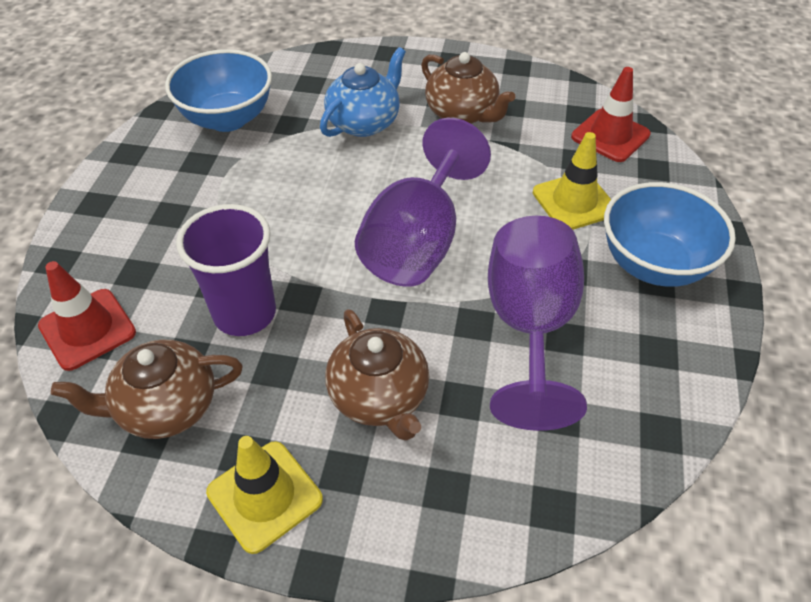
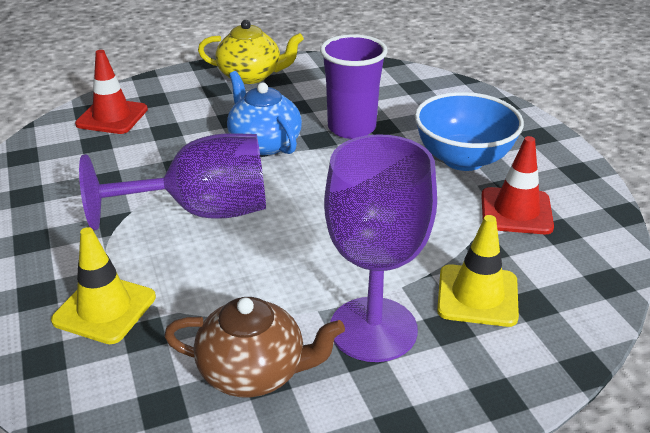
blue bowl: 2 -> 1
brown teapot: 3 -> 1
yellow teapot: 0 -> 1

